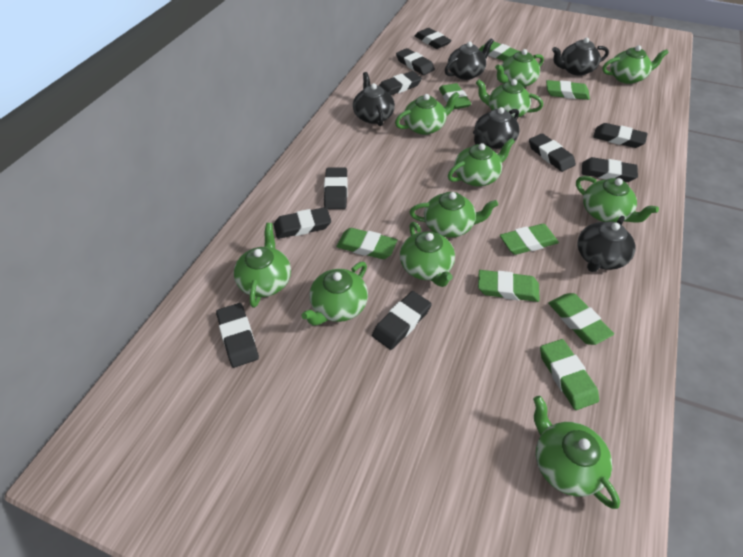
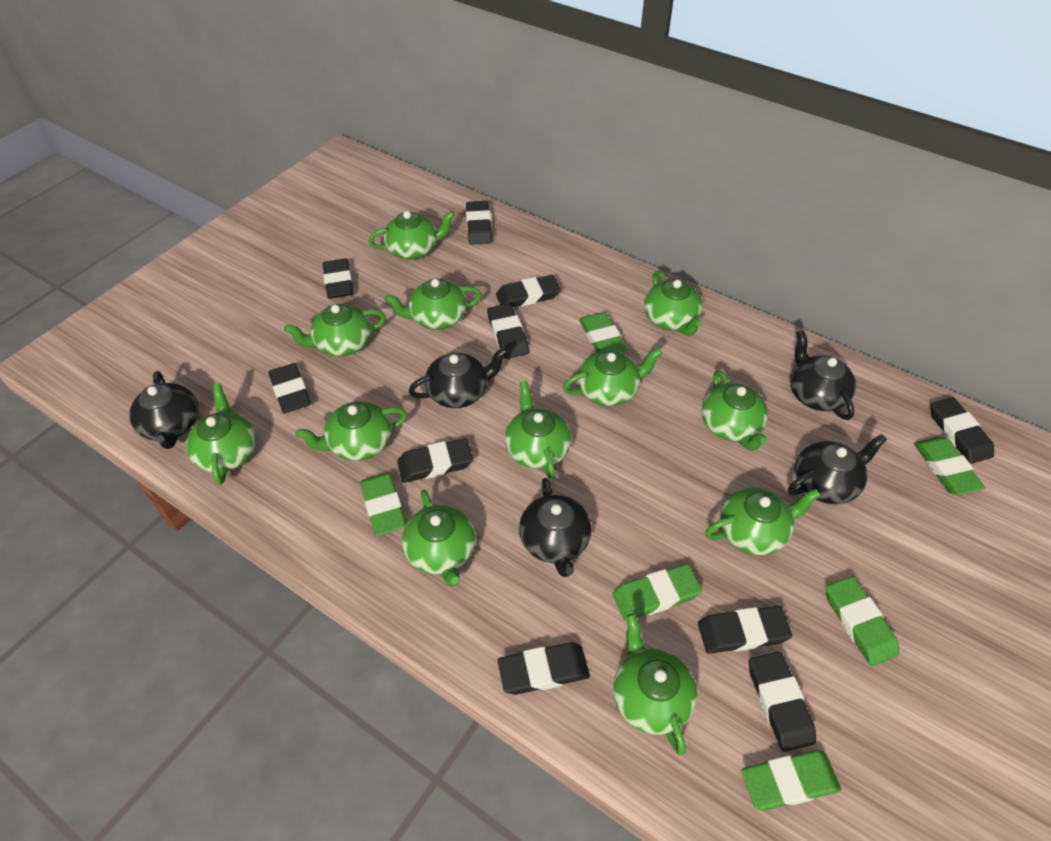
green eraser: 8 -> 6
green teapot: 11 -> 12

